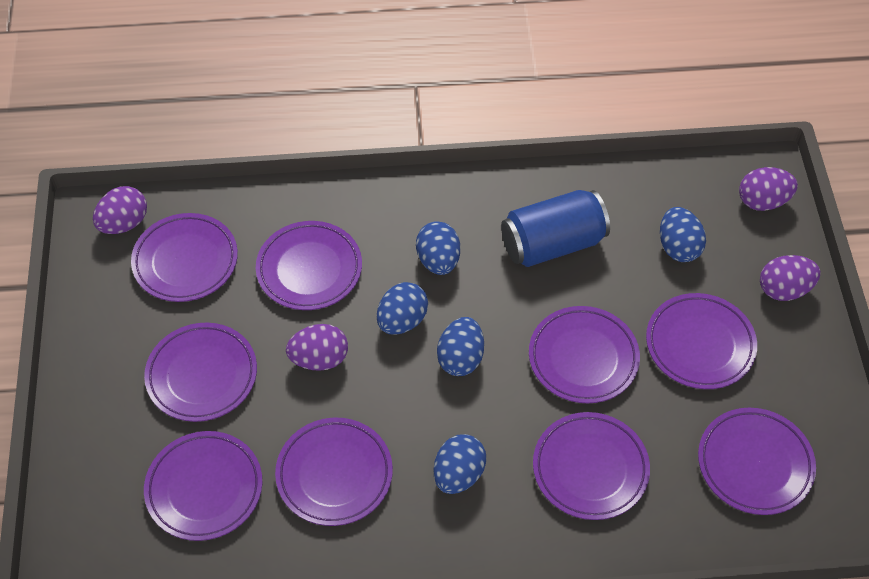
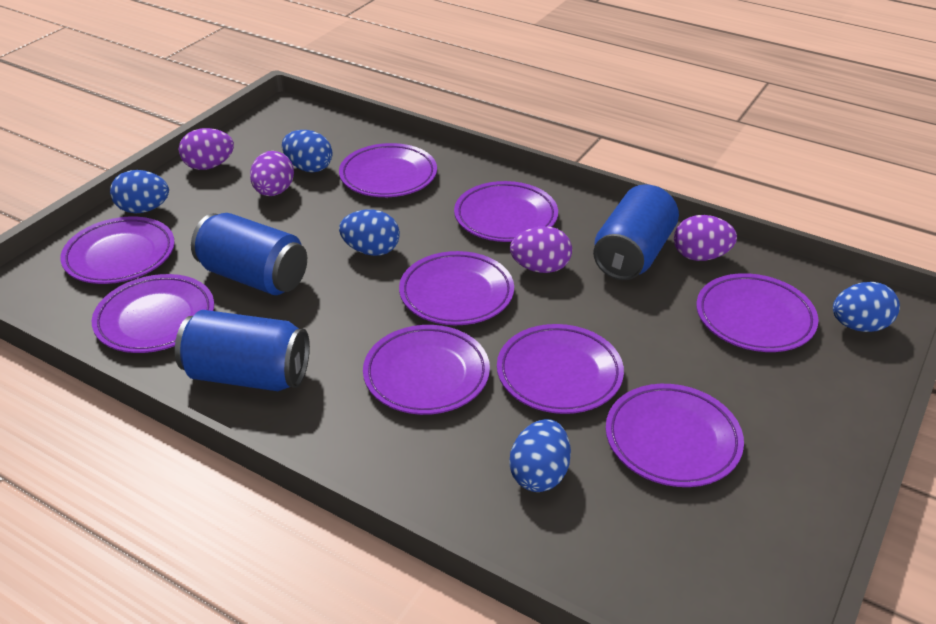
blue can: 1 -> 3

